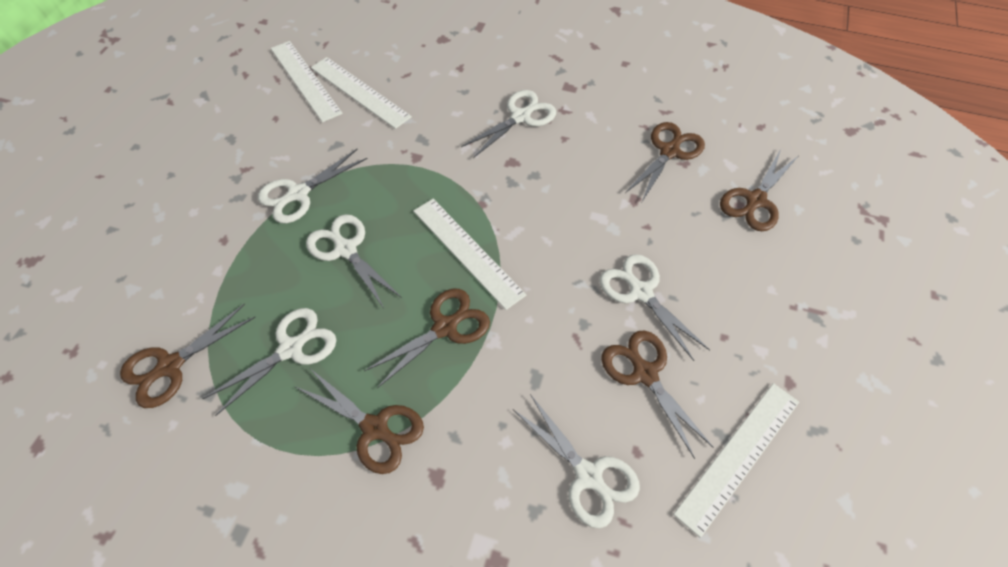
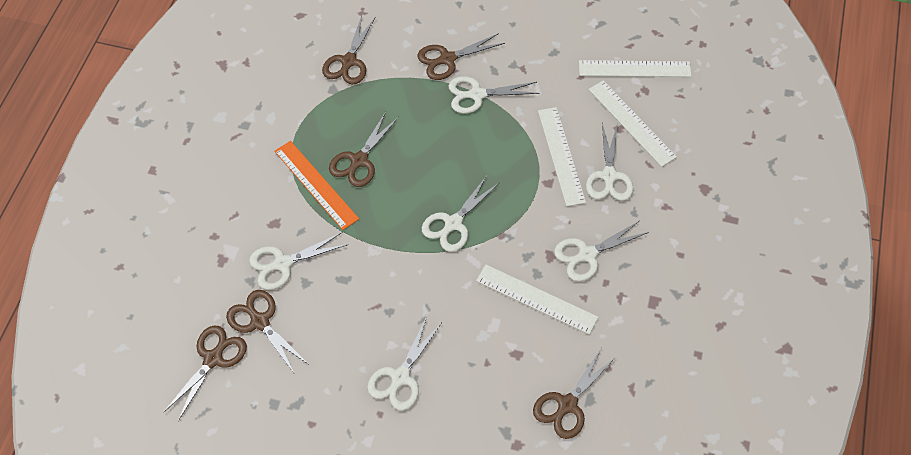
orange ruler: 0 -> 1

